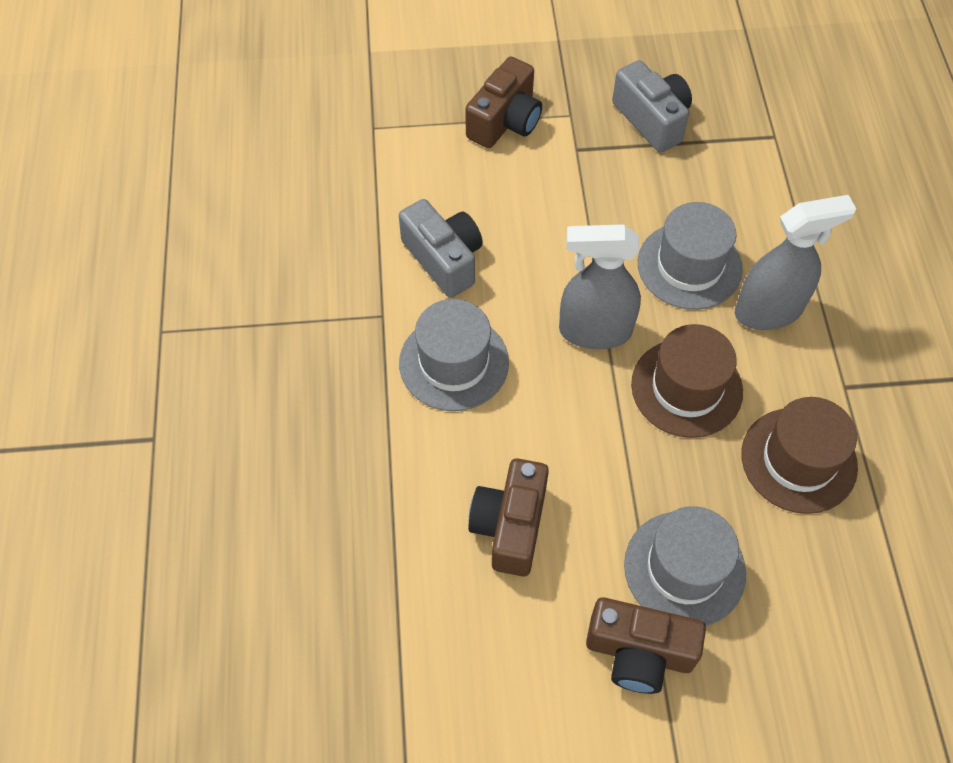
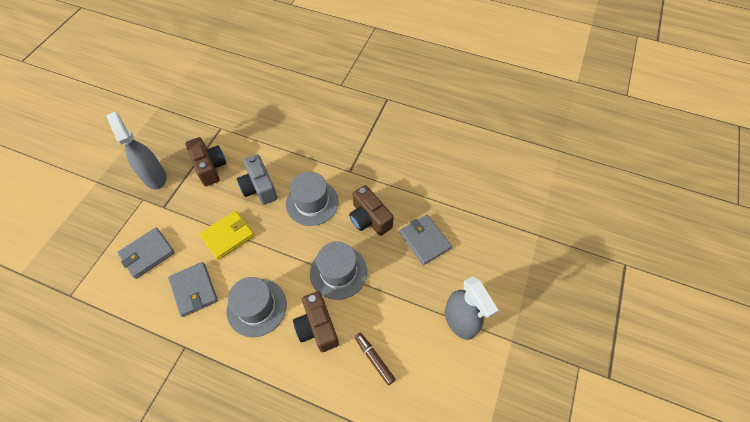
brown hat: 2 -> 0
brown marker: 0 -> 1
grey camera: 2 -> 1
grey wallet: 0 -> 3
yellow wallet: 0 -> 1

